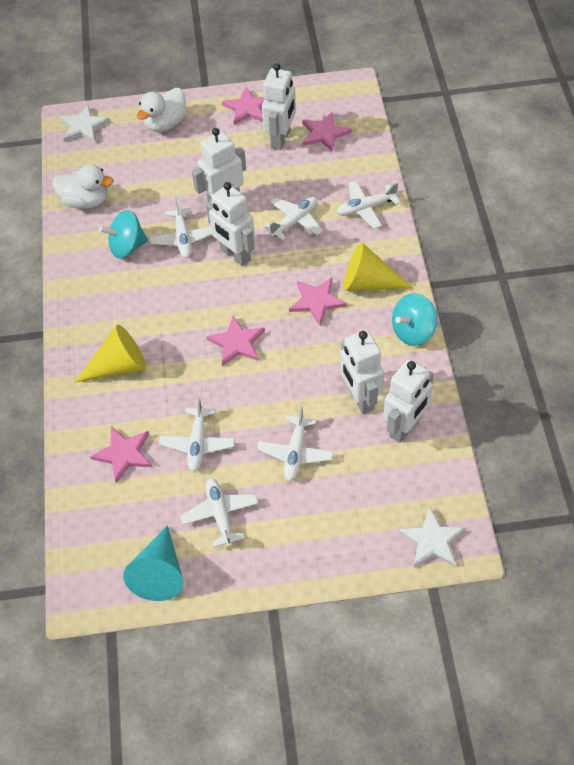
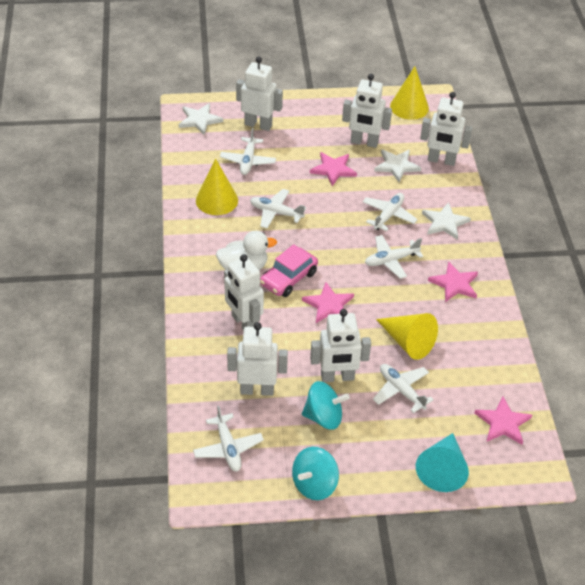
pink car: 0 -> 1
pink star: 5 -> 4
white duck: 2 -> 1
white robot: 5 -> 6
white star: 2 -> 3
yellow cone: 2 -> 3

